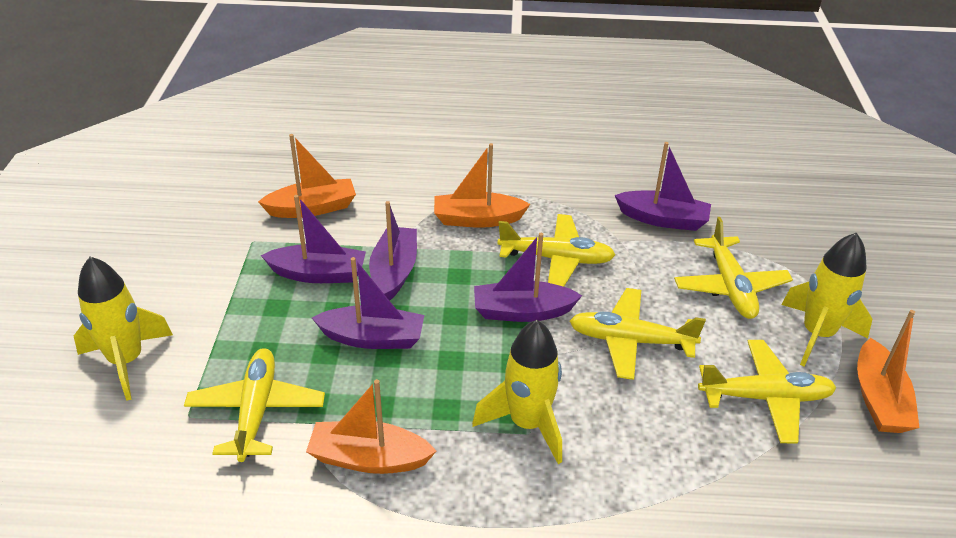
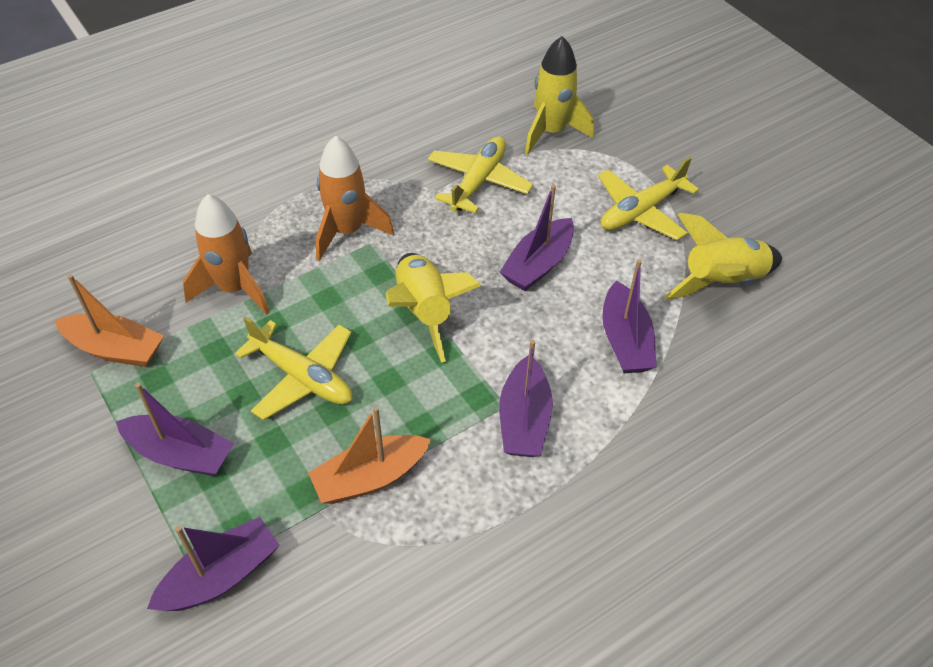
orange boat: 4 -> 2
orange rocket: 0 -> 2
yellow plane: 5 -> 3

